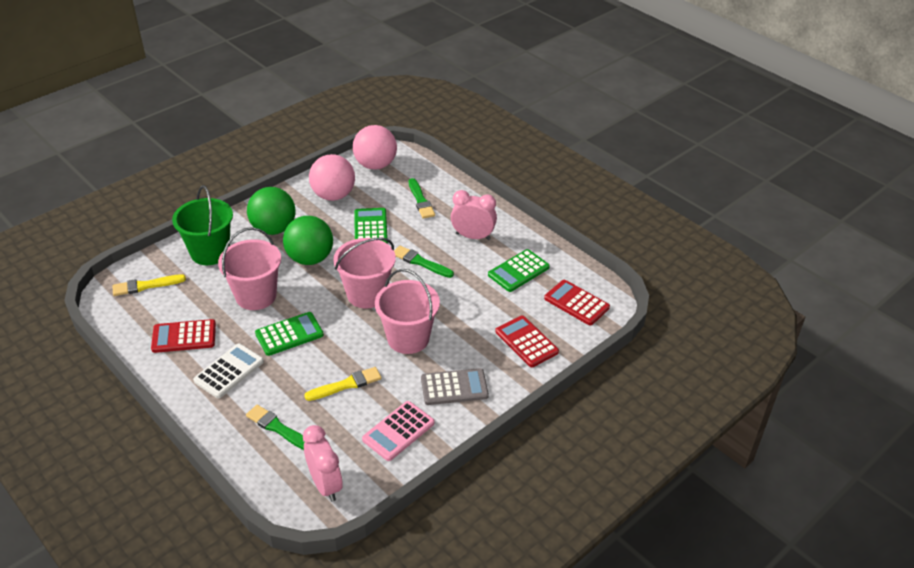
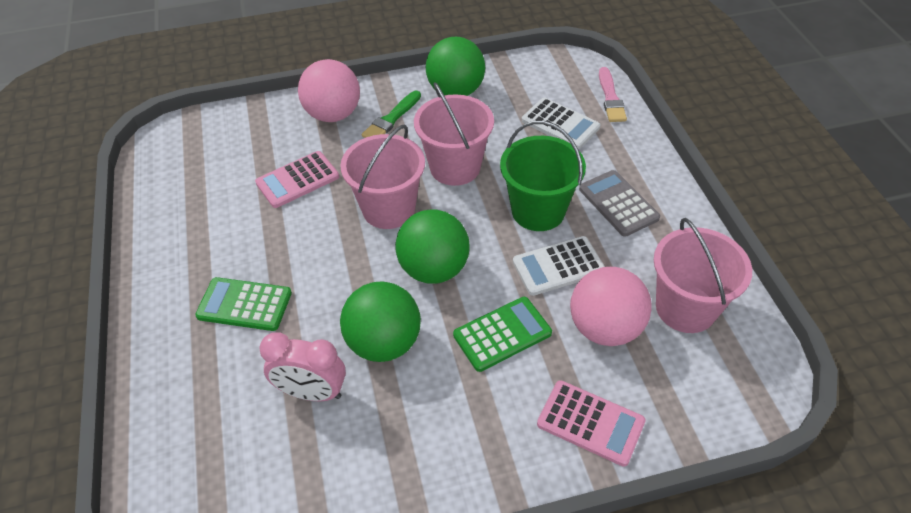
green ball: 2 -> 3
green brush: 3 -> 1
green calculator: 3 -> 2
pink brush: 0 -> 1
pink calculator: 1 -> 2
pink clock: 2 -> 1
red calculator: 3 -> 0
white calculator: 1 -> 2
yellow brush: 2 -> 0

